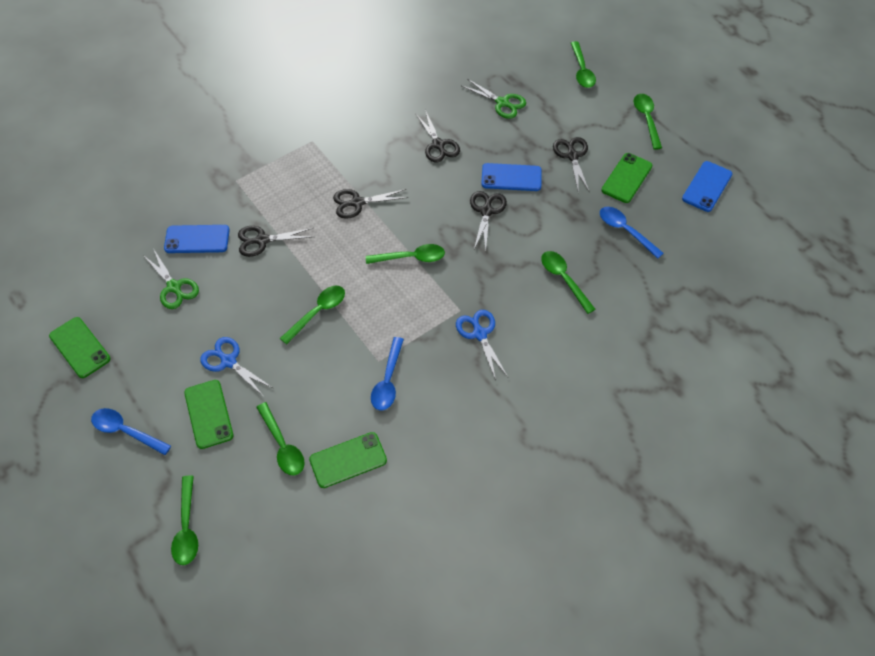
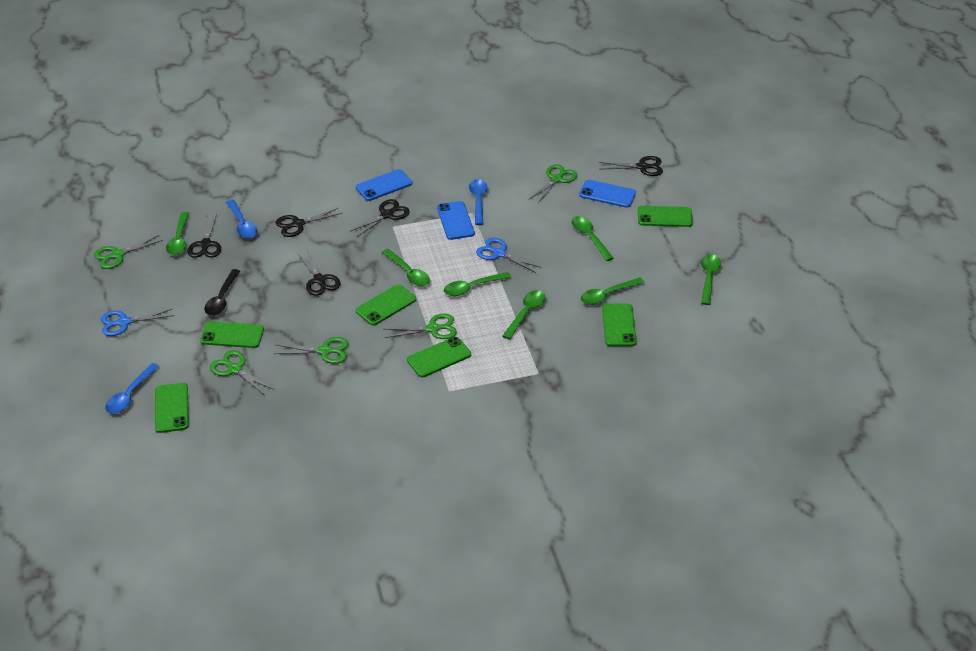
black spoon: 0 -> 1
green phone: 4 -> 6
green scissors: 2 -> 5

